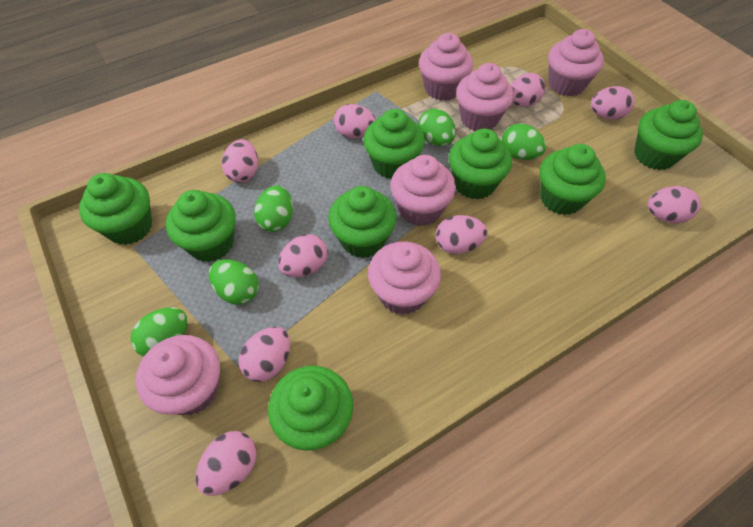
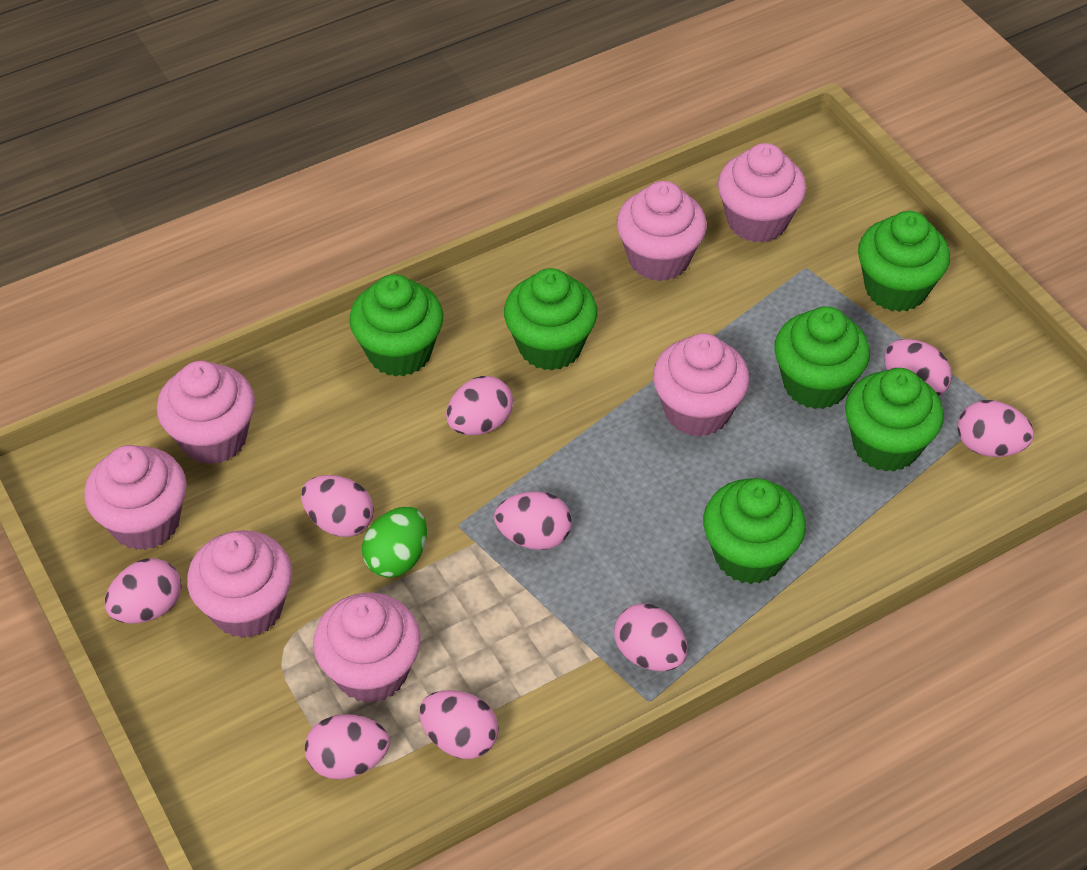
green cupcake: 8 -> 6
green egg: 5 -> 1
pink cupcake: 6 -> 7

